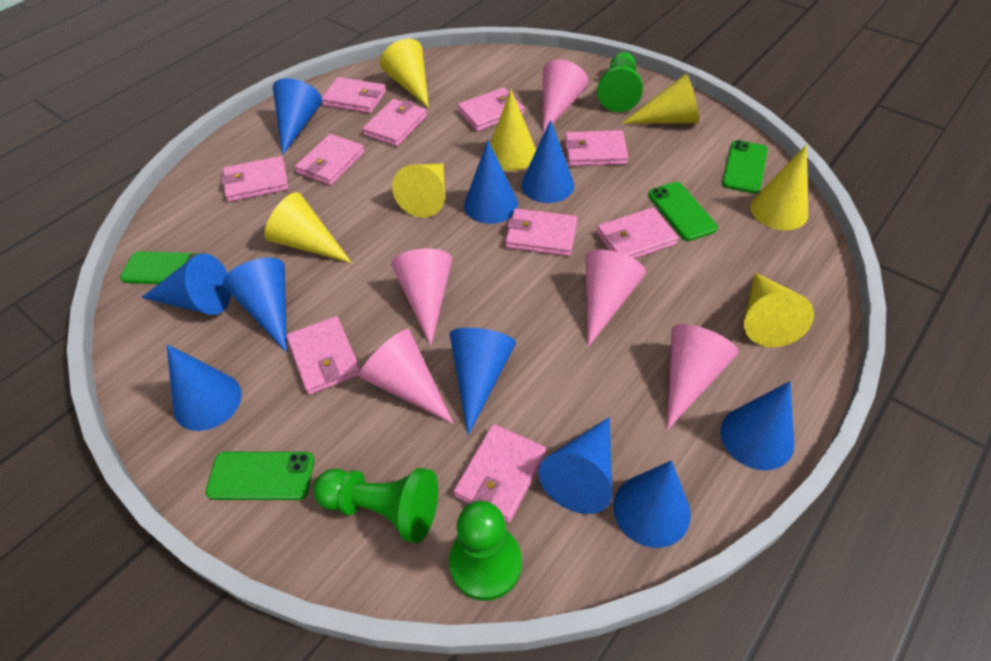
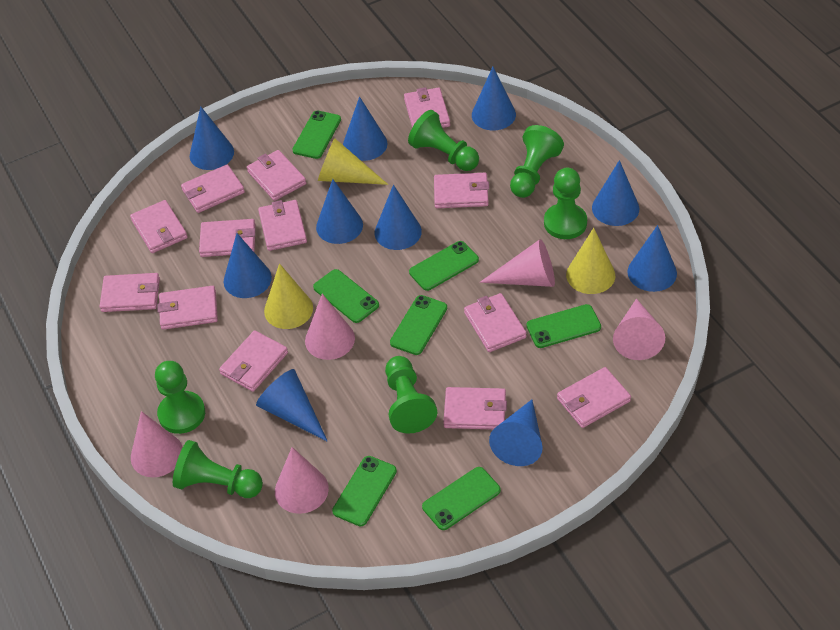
green pawn: 3 -> 6
green phone: 4 -> 7
pink wallet: 10 -> 13
yellow cone: 7 -> 3

